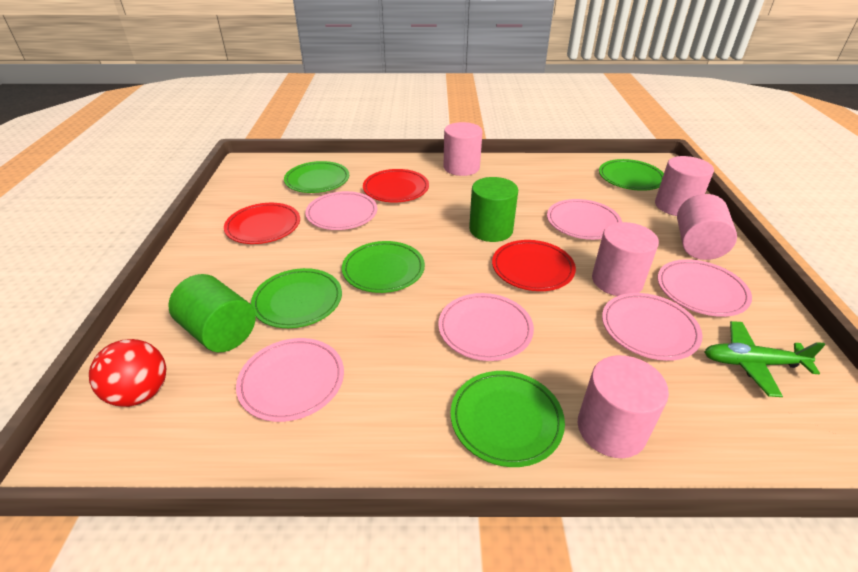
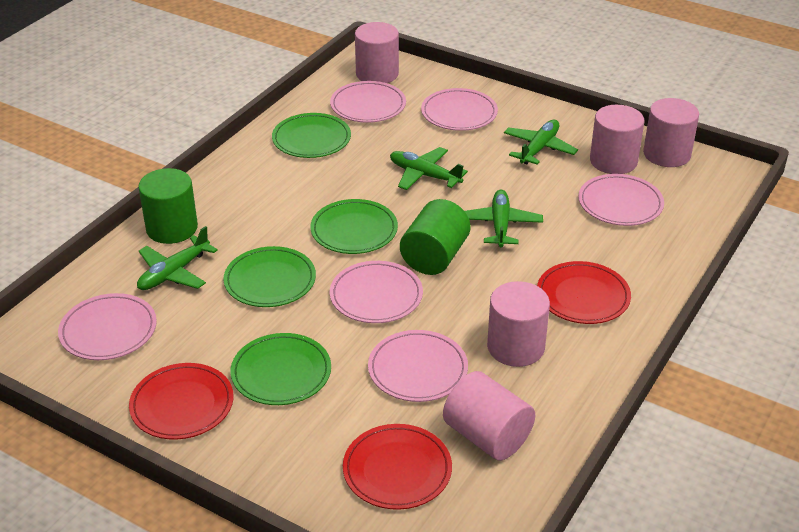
green plane: 1 -> 4
green plate: 5 -> 4
red ball: 1 -> 0

